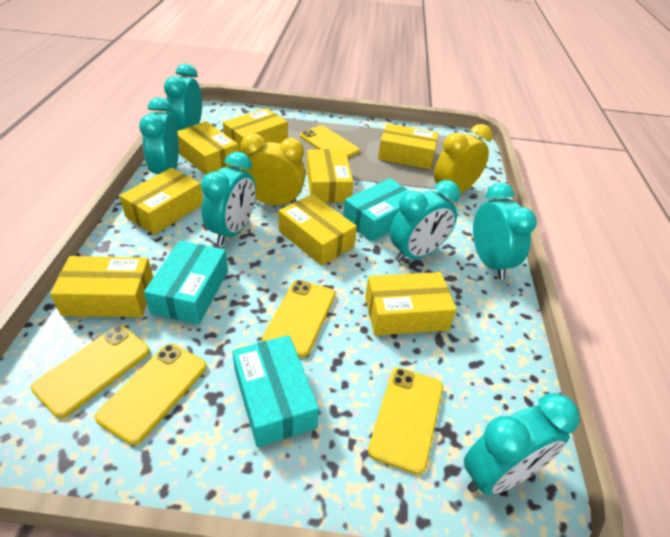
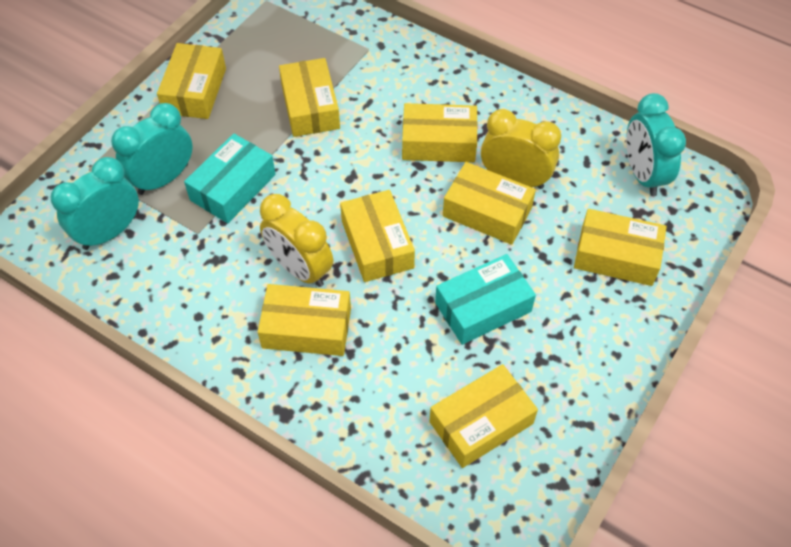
turquoise box: 3 -> 2
turquoise clock: 6 -> 3
yellow phone: 5 -> 0

